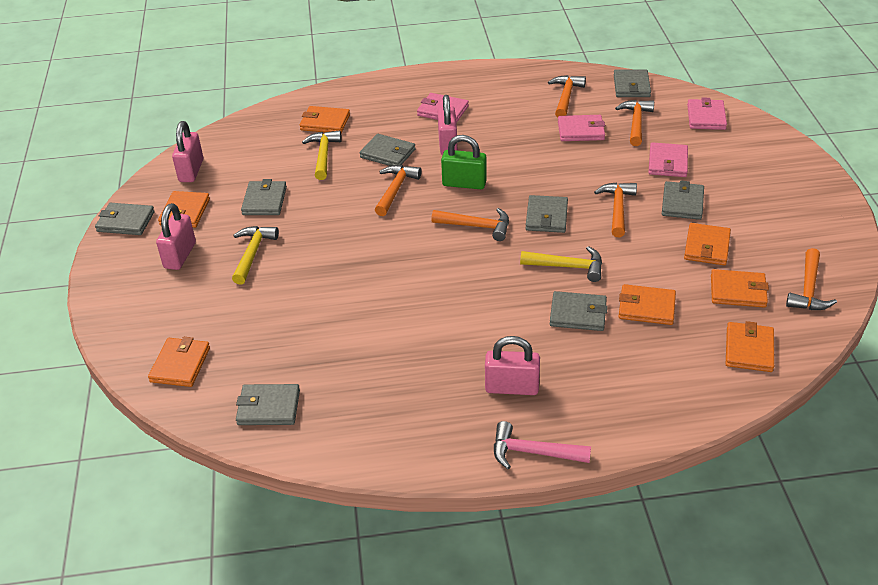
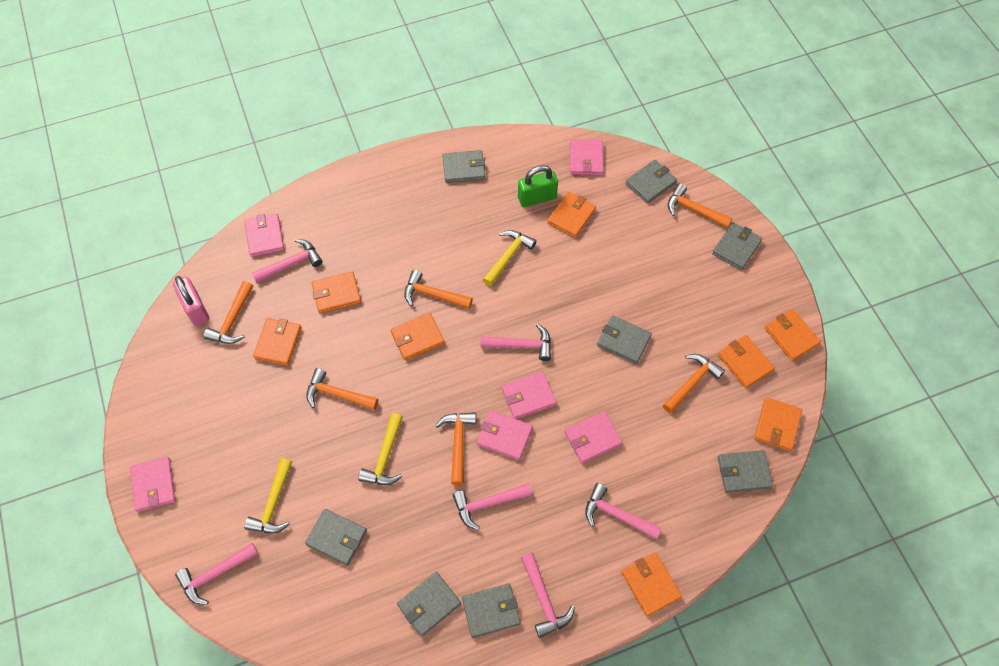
orange wallet: 7 -> 8
pink hammer: 1 -> 6
pink padlock: 4 -> 1
pink wallet: 4 -> 6

